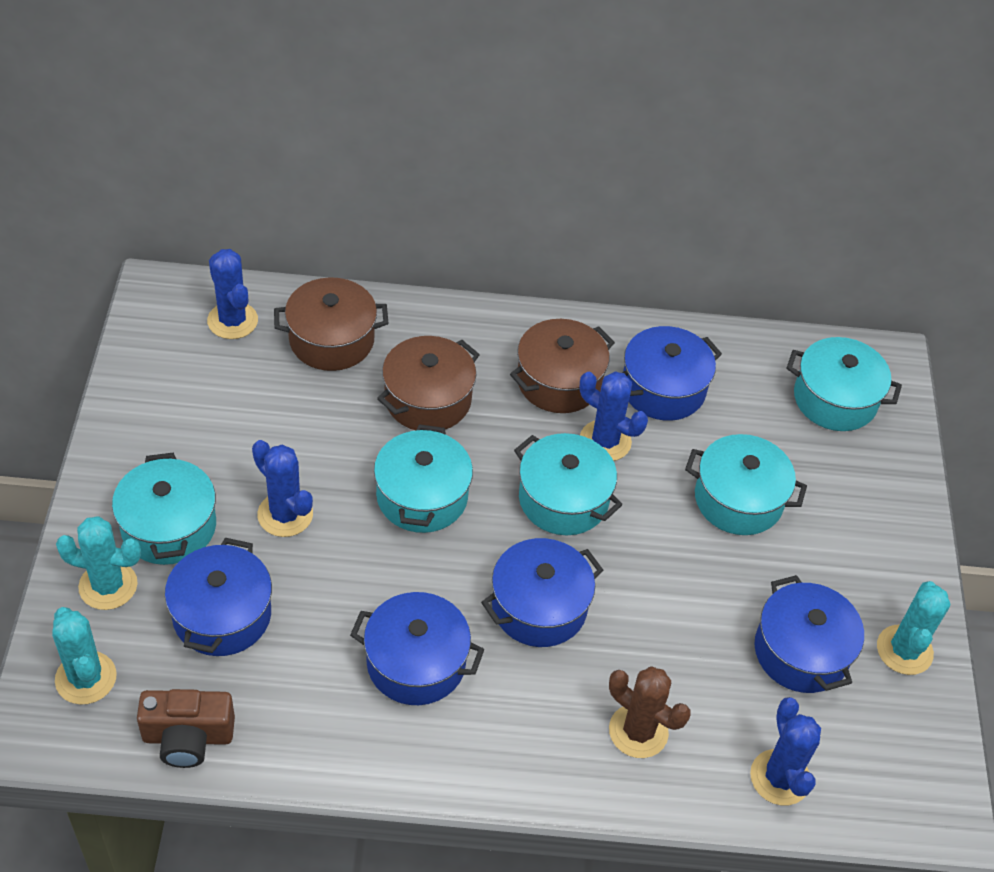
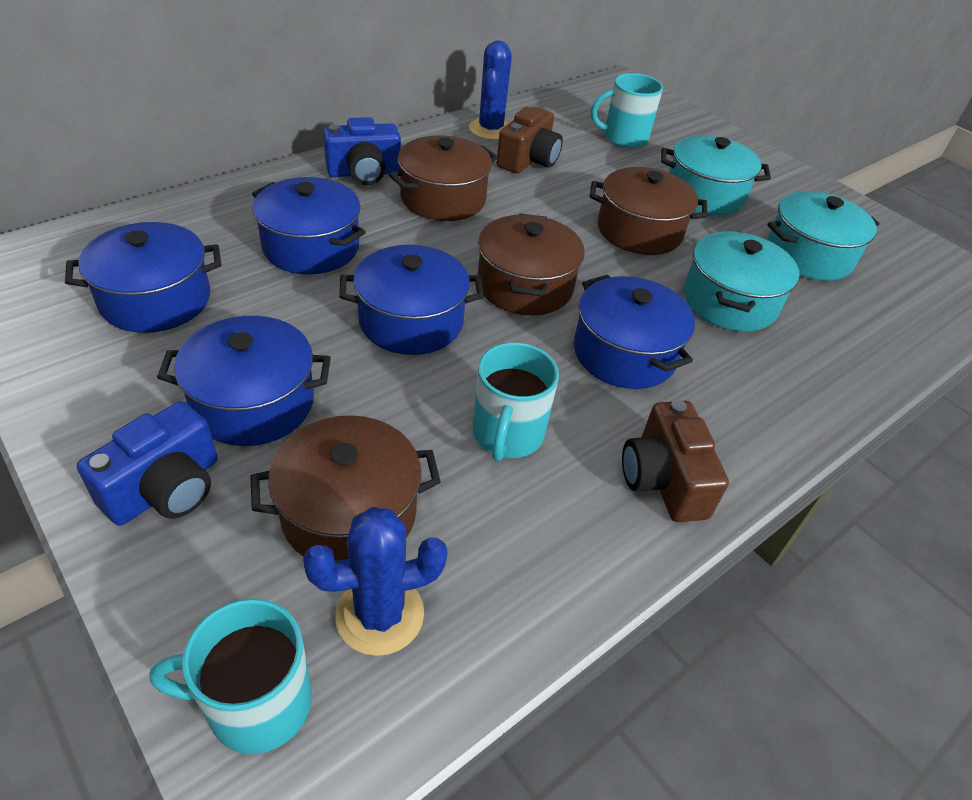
blue cactus: 4 -> 2
blue camera: 0 -> 2
brown cactus: 1 -> 0
brown camera: 1 -> 2
brown pot: 3 -> 4
turquoise cactus: 3 -> 0
turquoise mug: 0 -> 3
turquoise pot: 5 -> 3

